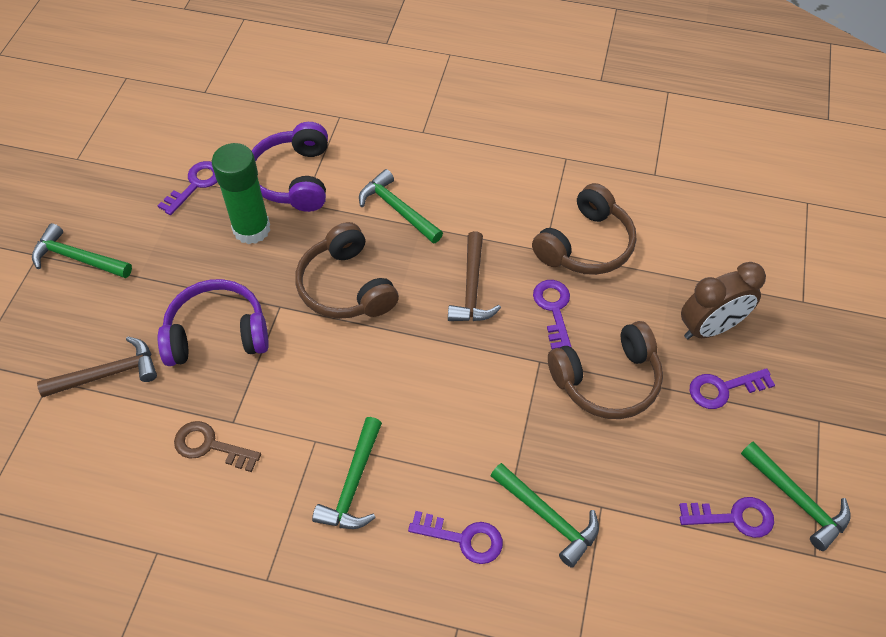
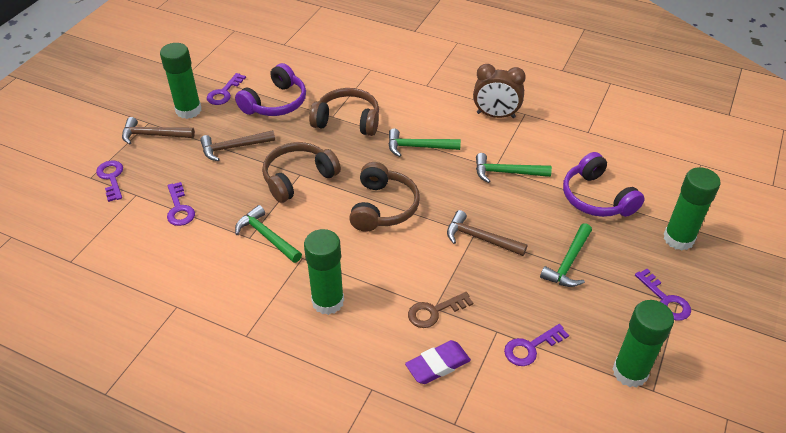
brown hammer: 2 -> 3
green glue stick: 1 -> 4
green hammer: 5 -> 4
purple eraser: 0 -> 1

